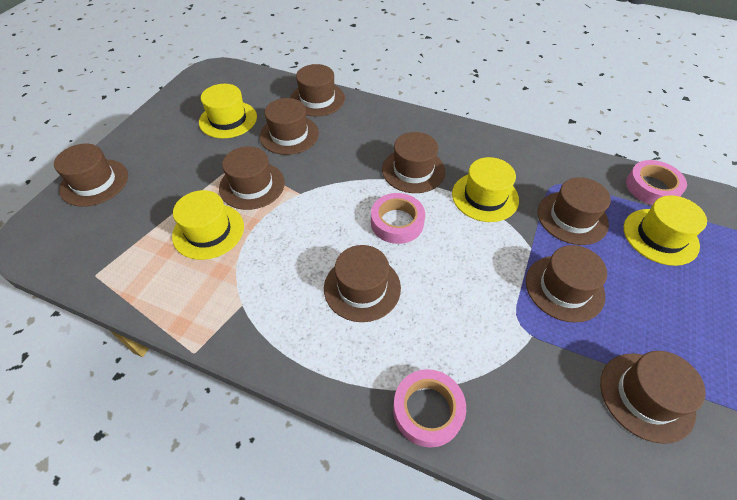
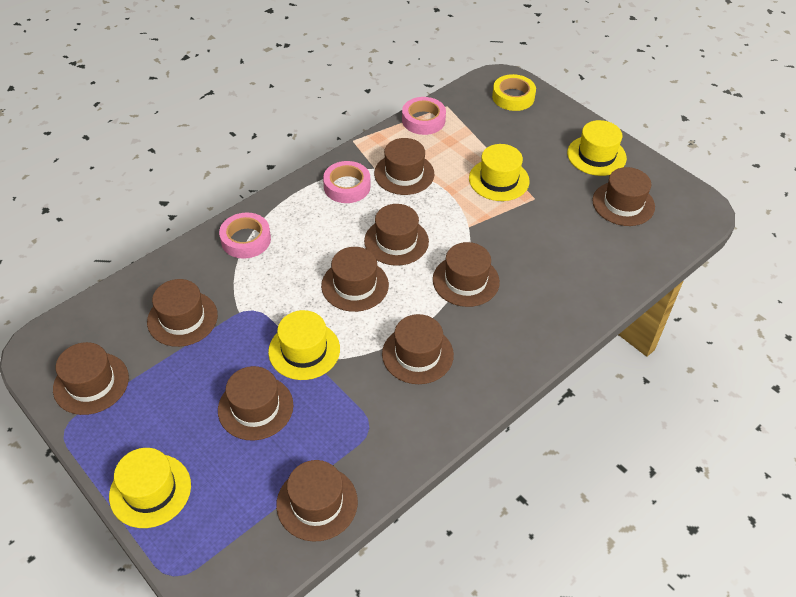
brown hat: 9 -> 10
yellow tape: 0 -> 1

